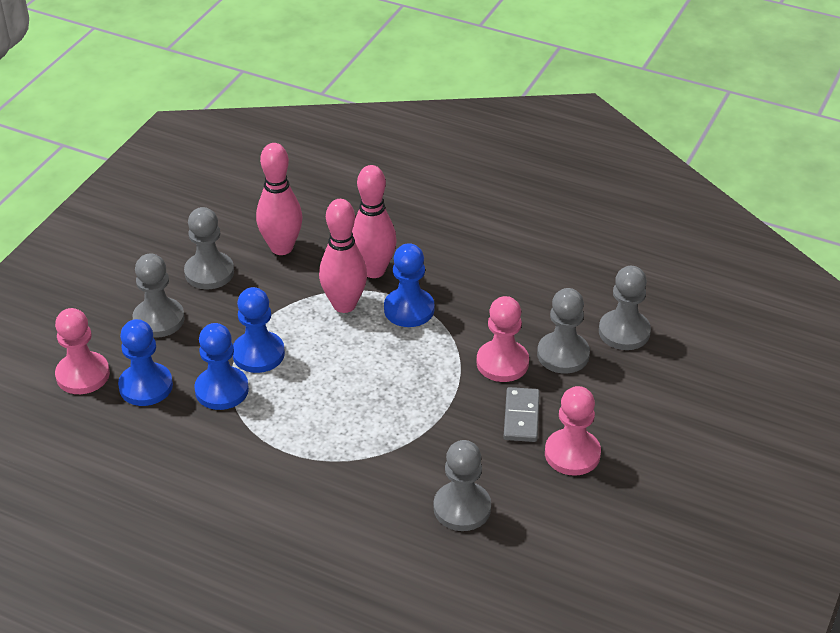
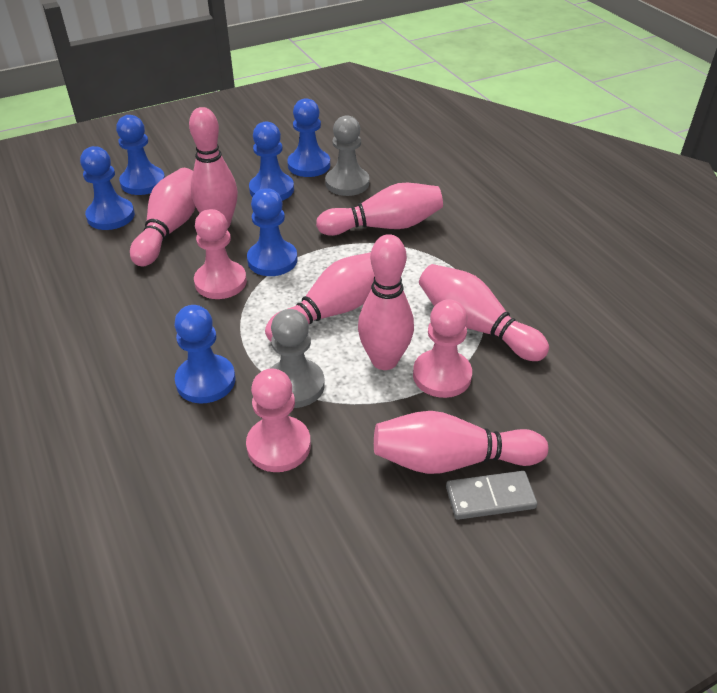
blue pawn: 4 -> 6
grey pawn: 5 -> 2
pink bowling pin: 3 -> 7

